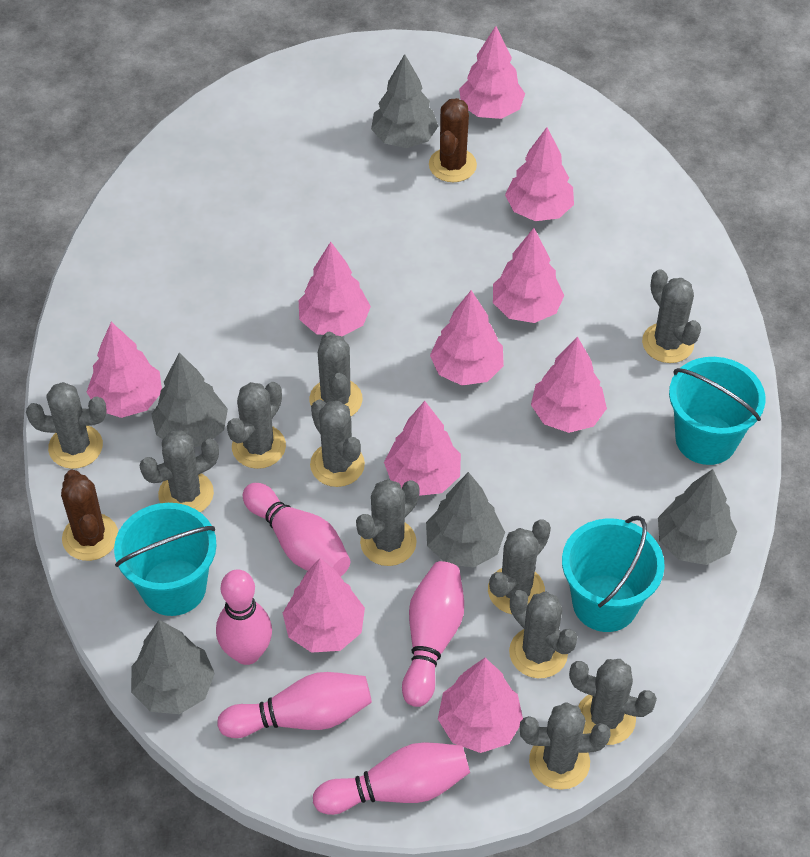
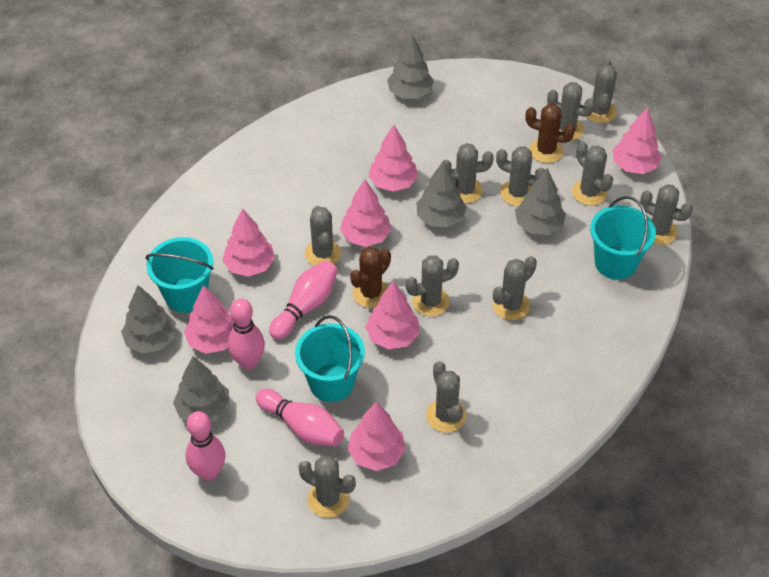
pink bowling pin: 5 -> 4
pink tree: 10 -> 7

